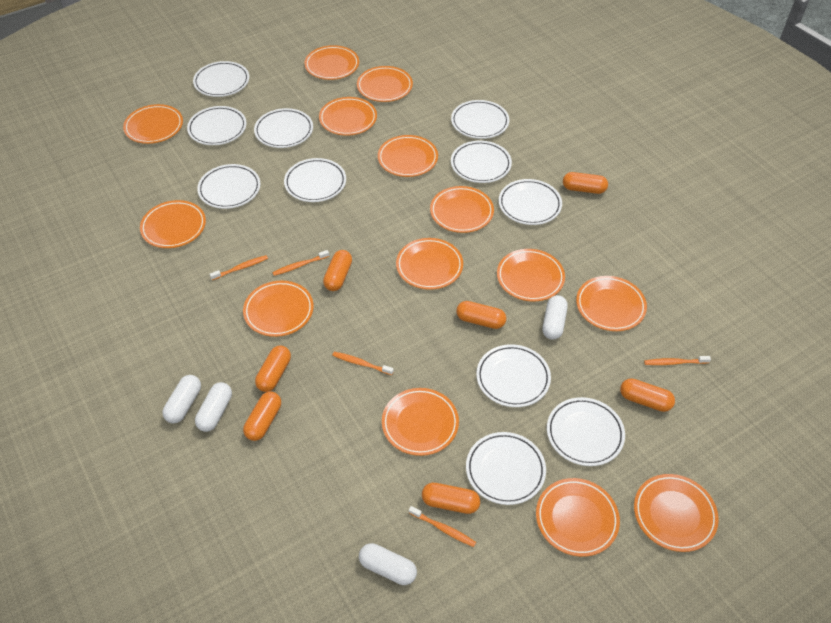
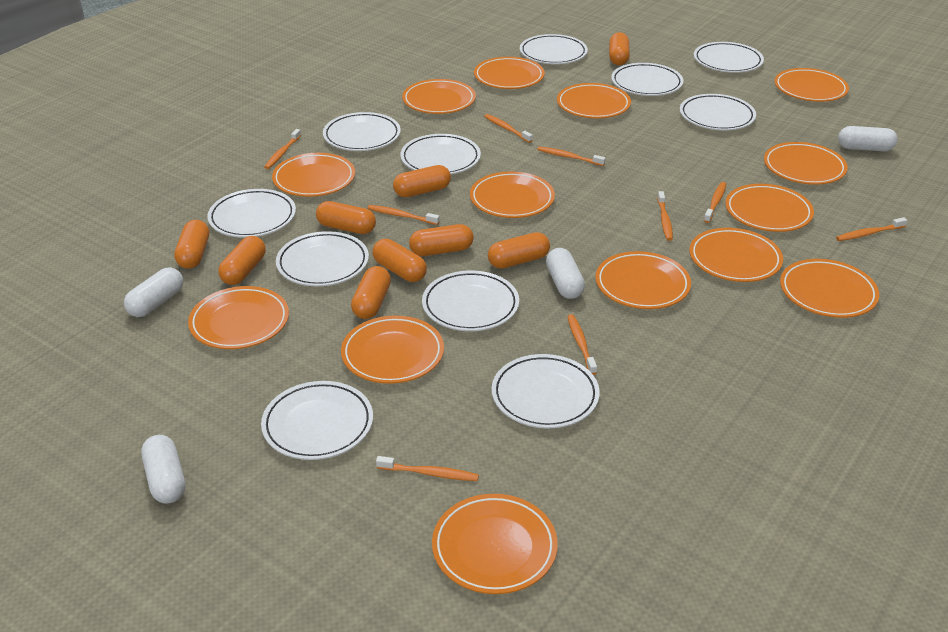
orange capsule: 7 -> 9
orange toothbrush: 5 -> 9

